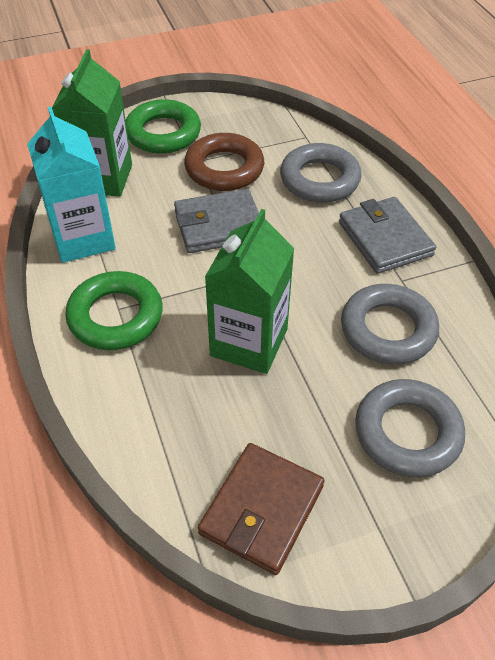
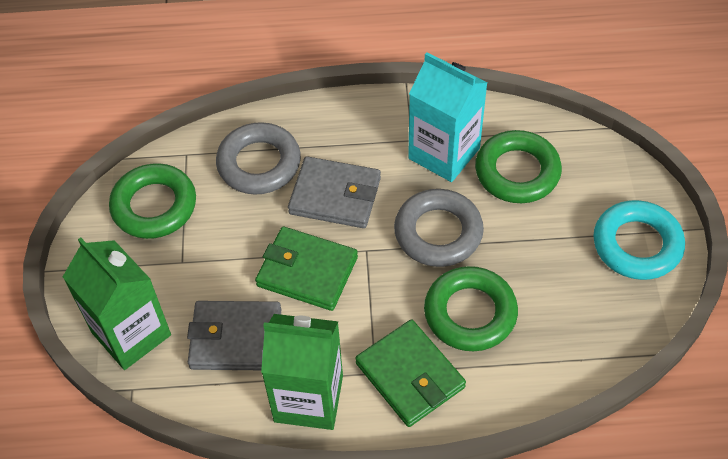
brown ring: 1 -> 0
brown wallet: 1 -> 0
green ring: 2 -> 3
green wallet: 0 -> 2
grey ring: 3 -> 2
turquoise ring: 0 -> 1

